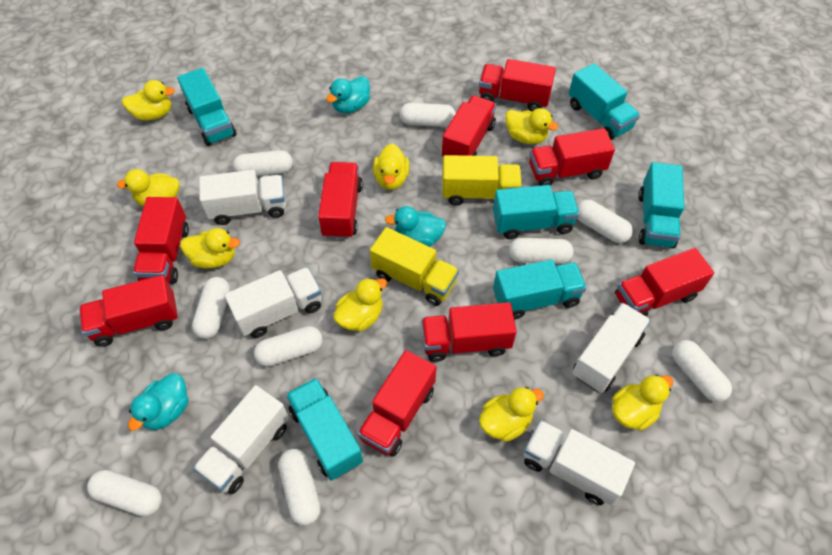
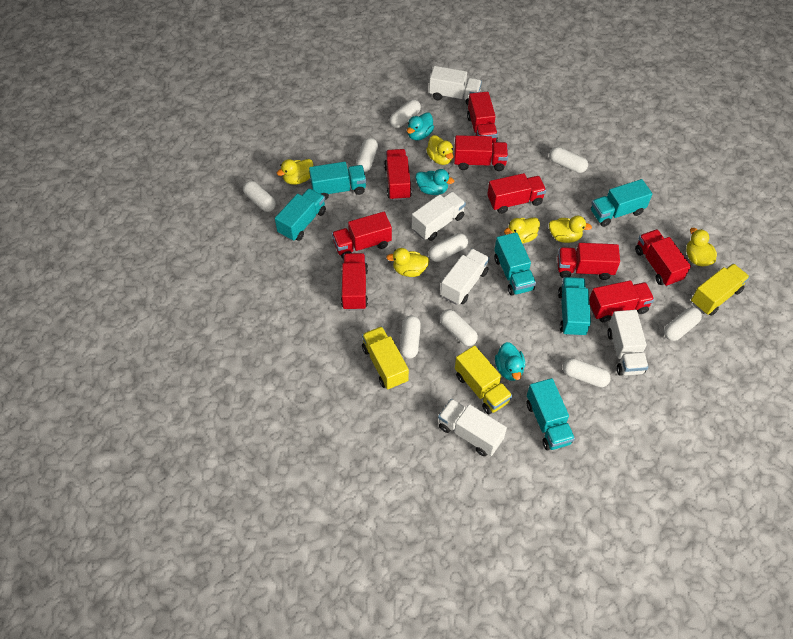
yellow duck: 8 -> 6
yellow truck: 2 -> 3

